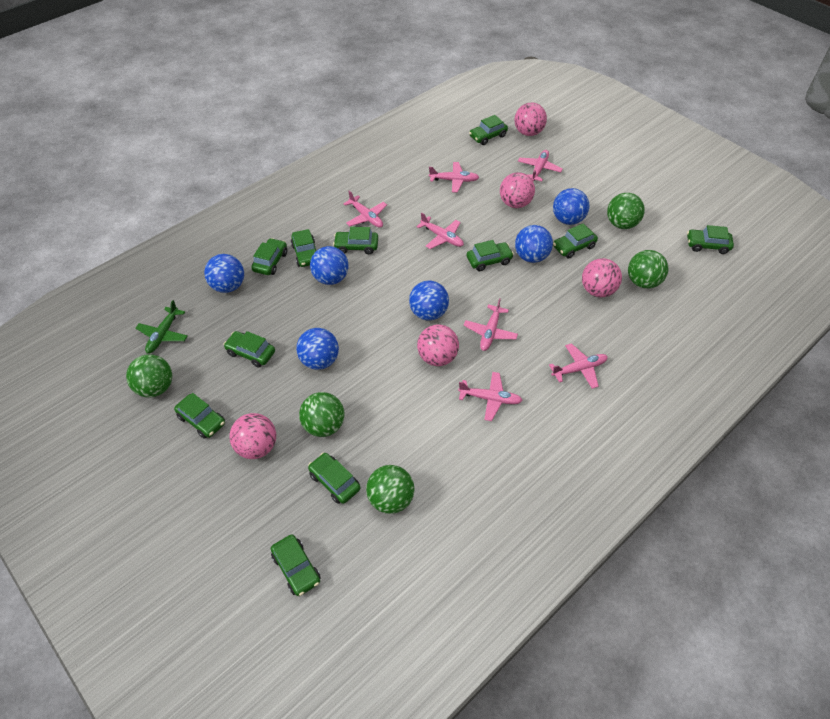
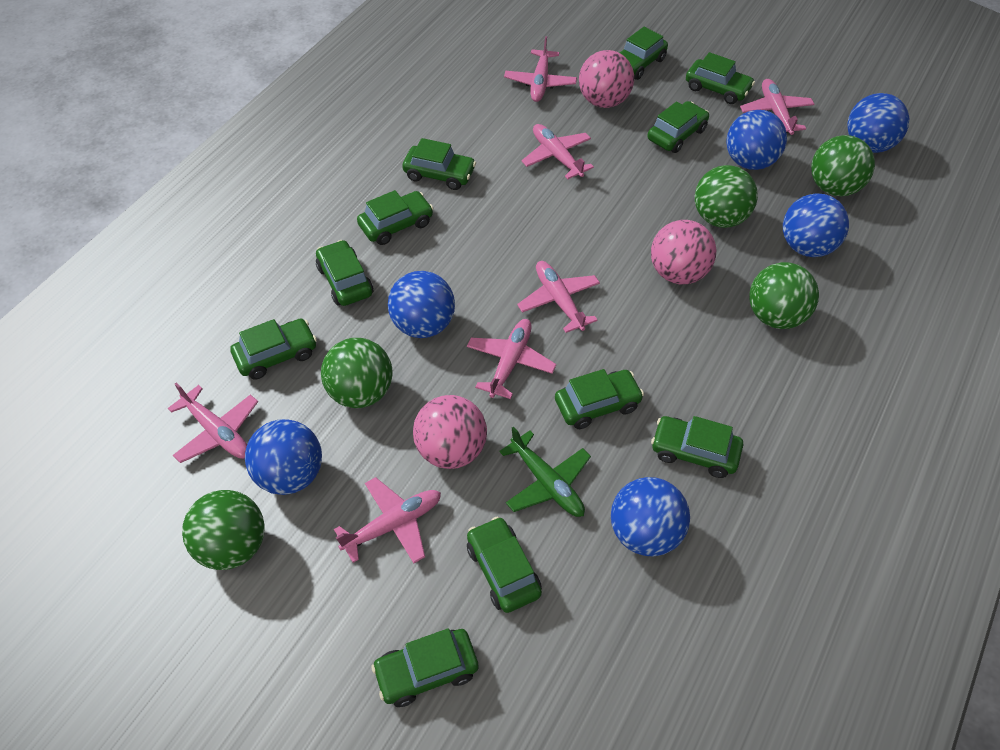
pink ball: 5 -> 3

